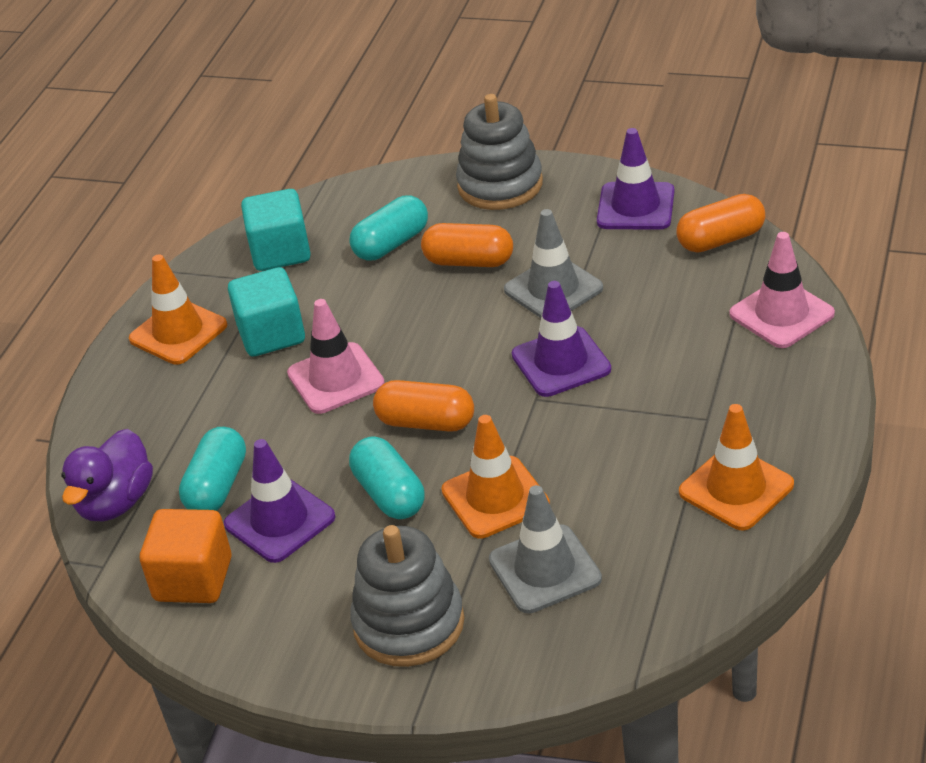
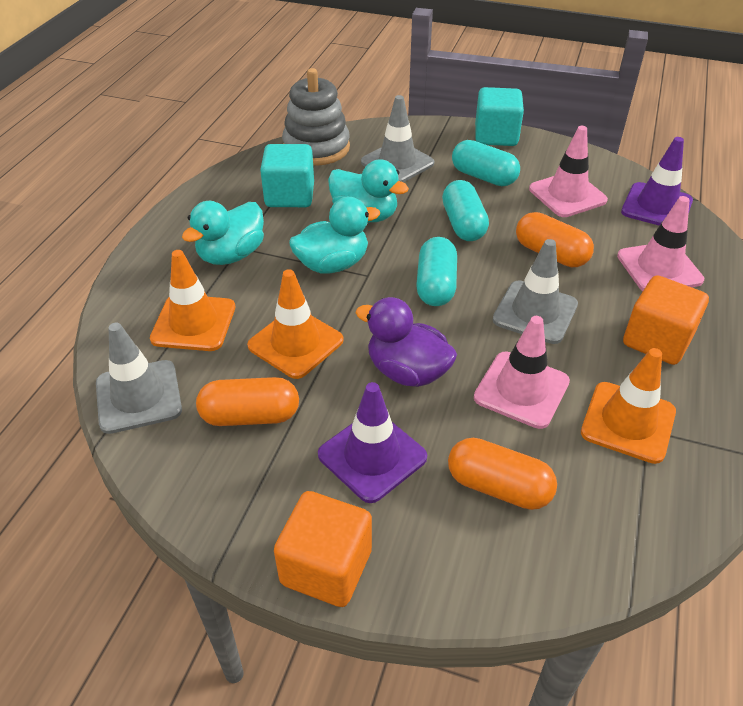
grey stacking toy: 2 -> 1
grey traffic cone: 2 -> 3
orange cube: 1 -> 2
pink traffic cone: 2 -> 3
purple traffic cone: 3 -> 2
turquoise duck: 0 -> 3

